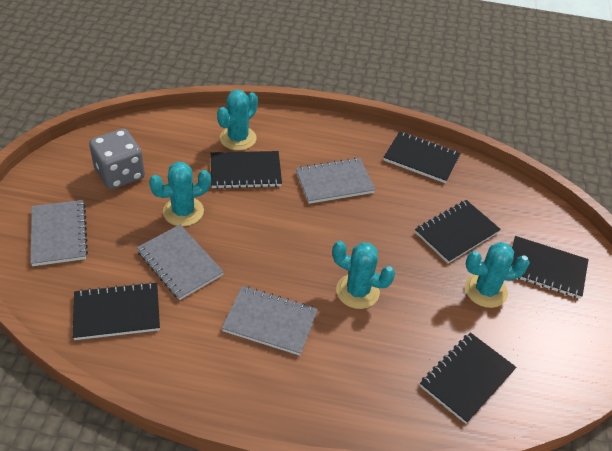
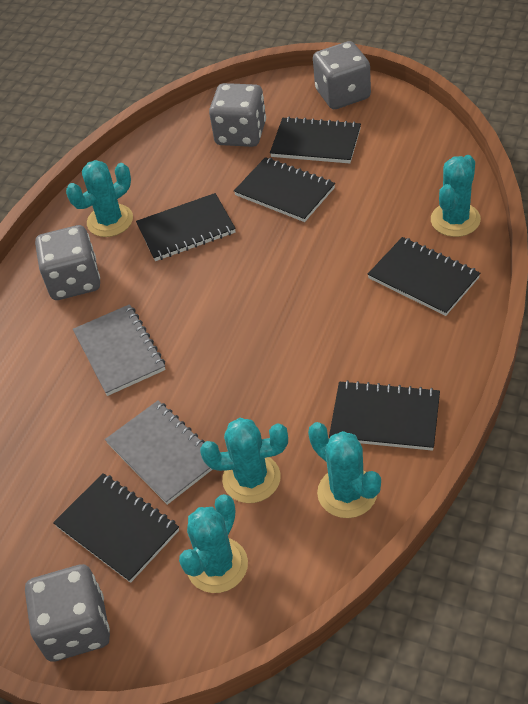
grey dice: 1 -> 4
grey notebook: 4 -> 2
turquoise cactus: 4 -> 5

